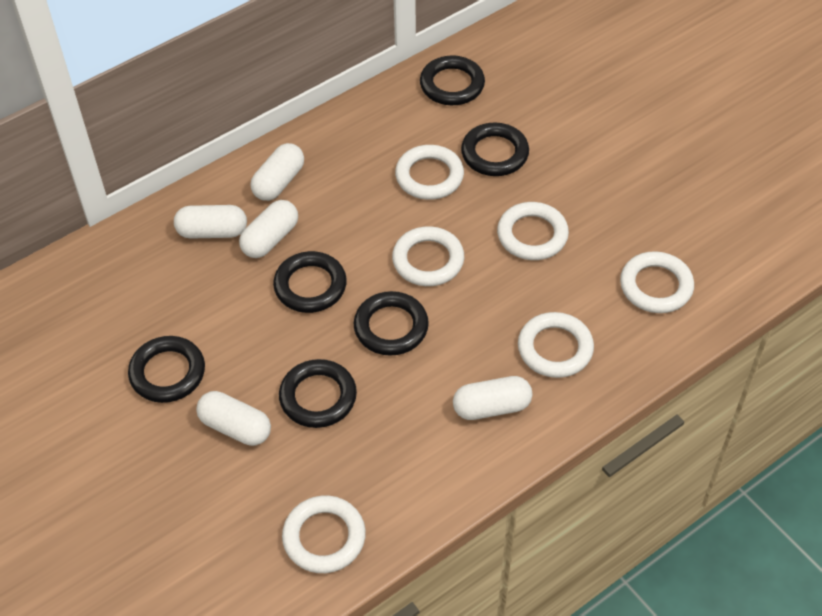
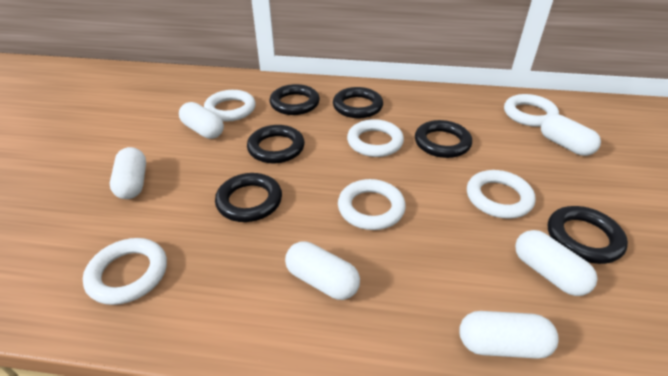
white capsule: 5 -> 6

